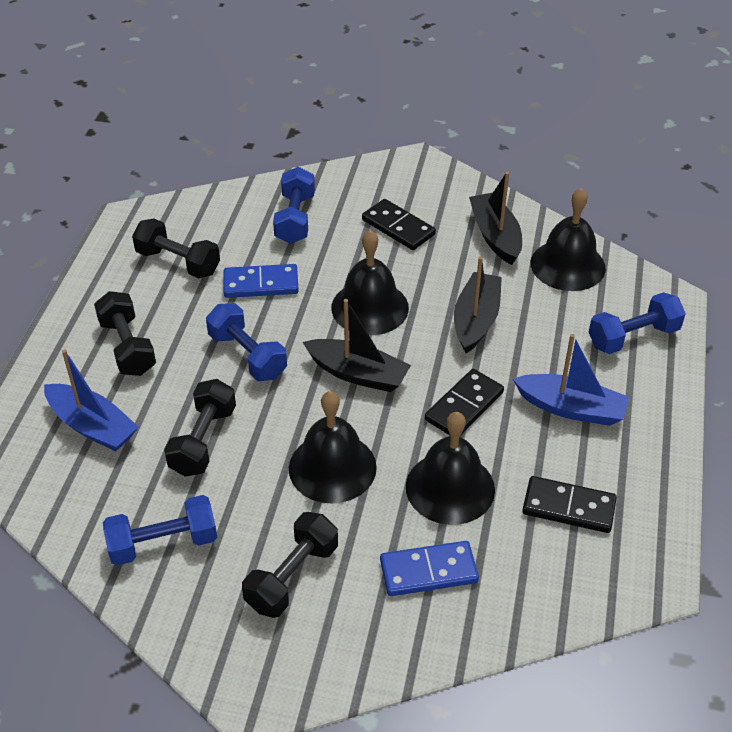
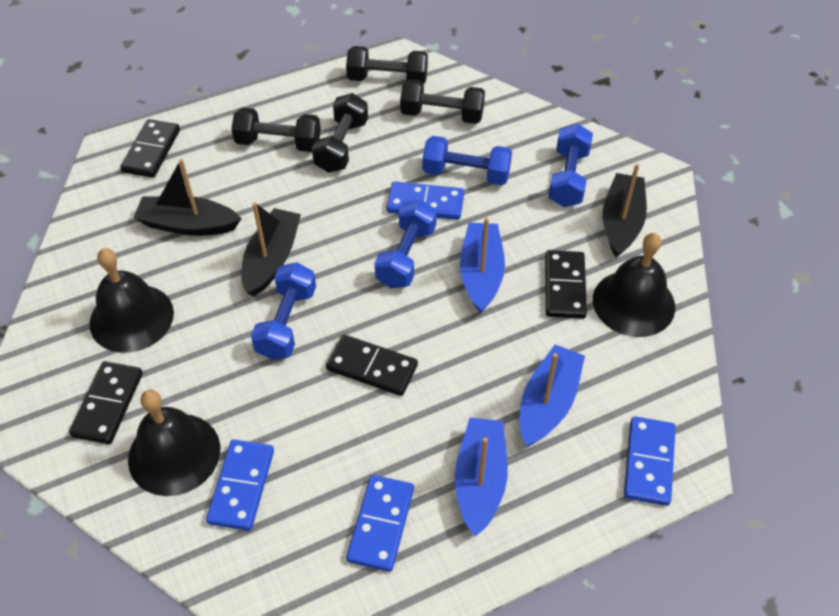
black bell: 4 -> 3
black domino: 3 -> 4
blue boat: 2 -> 3
blue domino: 2 -> 4

